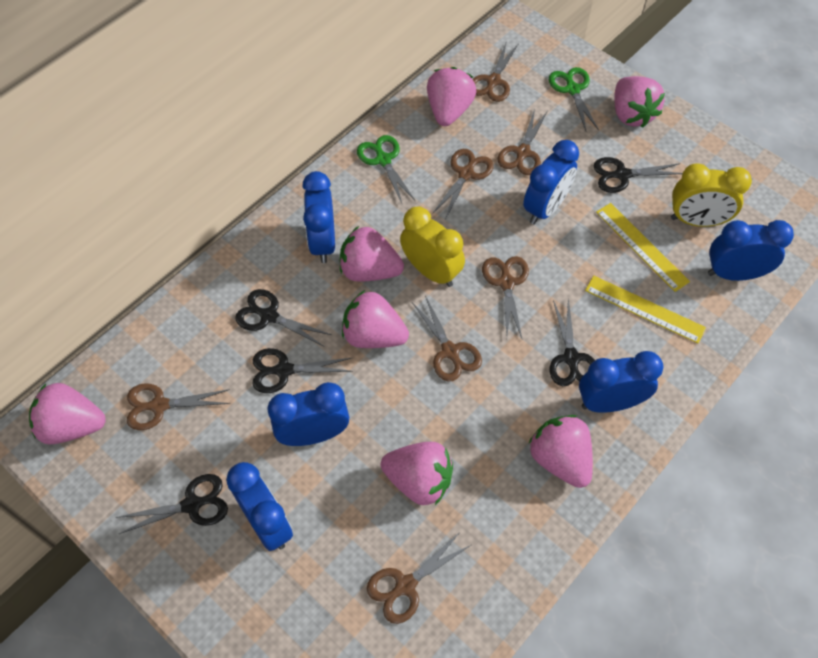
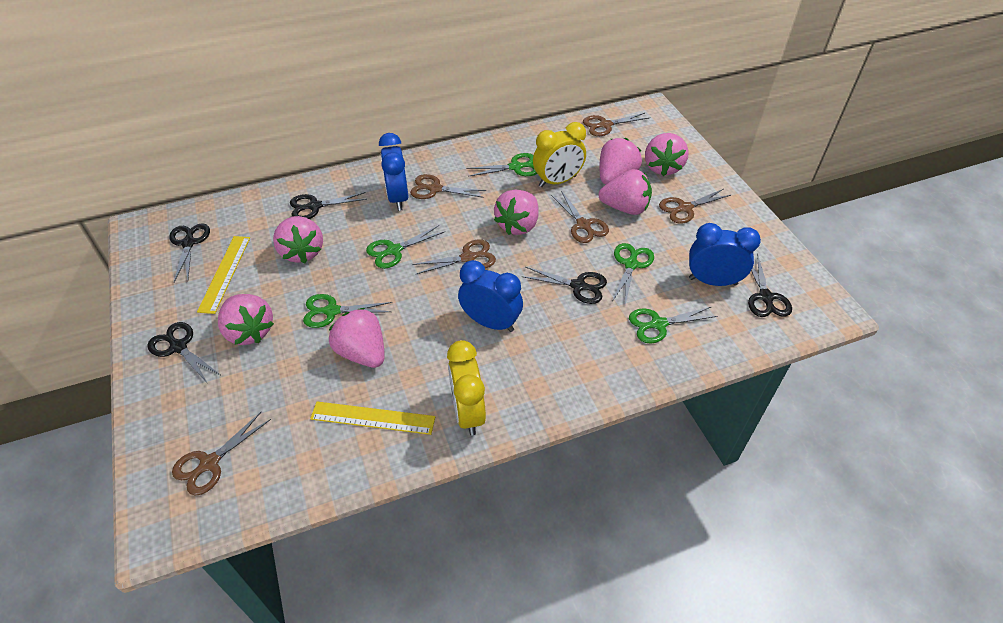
blue clock: 6 -> 3
brown scissors: 7 -> 6
green scissors: 2 -> 5

